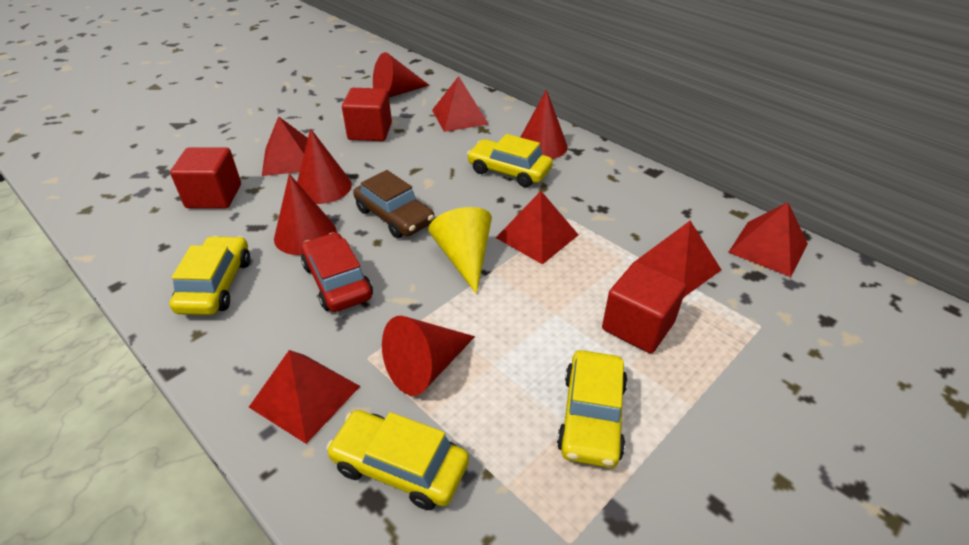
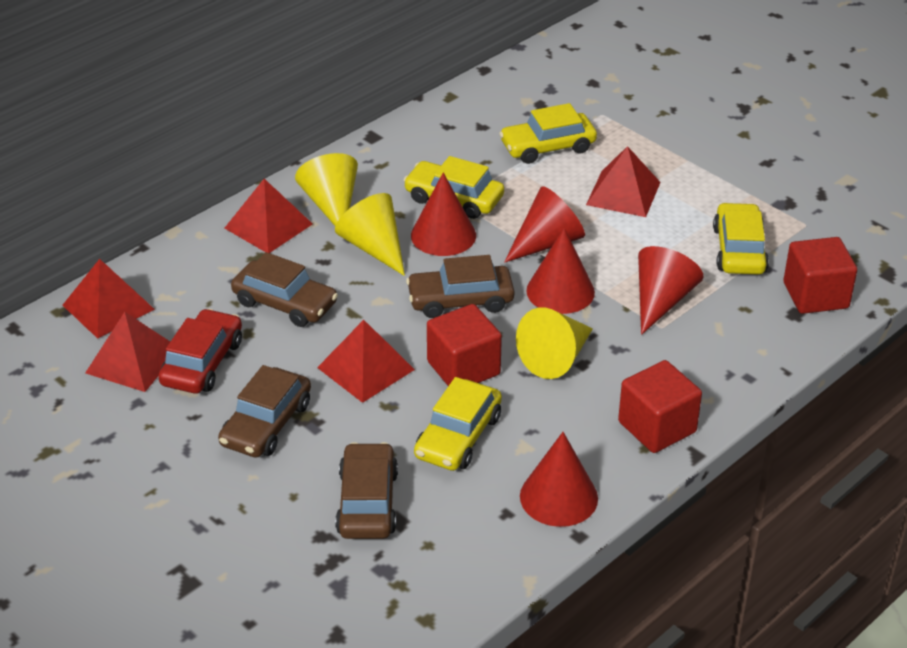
brown car: 1 -> 4
red pyramid: 6 -> 5
yellow cone: 1 -> 3

